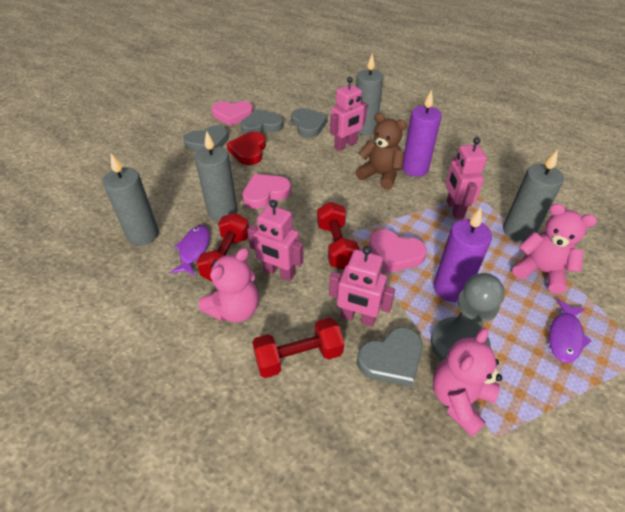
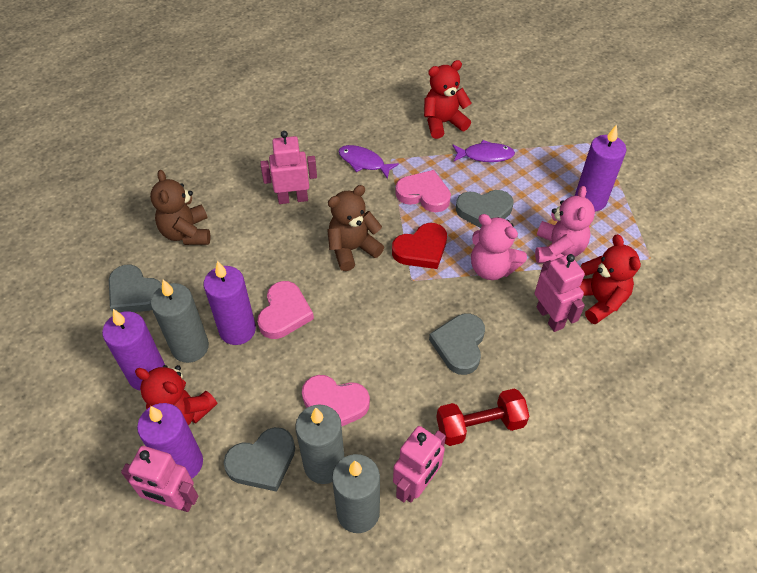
brown teddy bear: 1 -> 2
grey candle: 4 -> 3
grey pawn: 1 -> 0
pink teddy bear: 3 -> 2
purple candle: 2 -> 4
red dumbbell: 3 -> 1
red teddy bear: 0 -> 3

